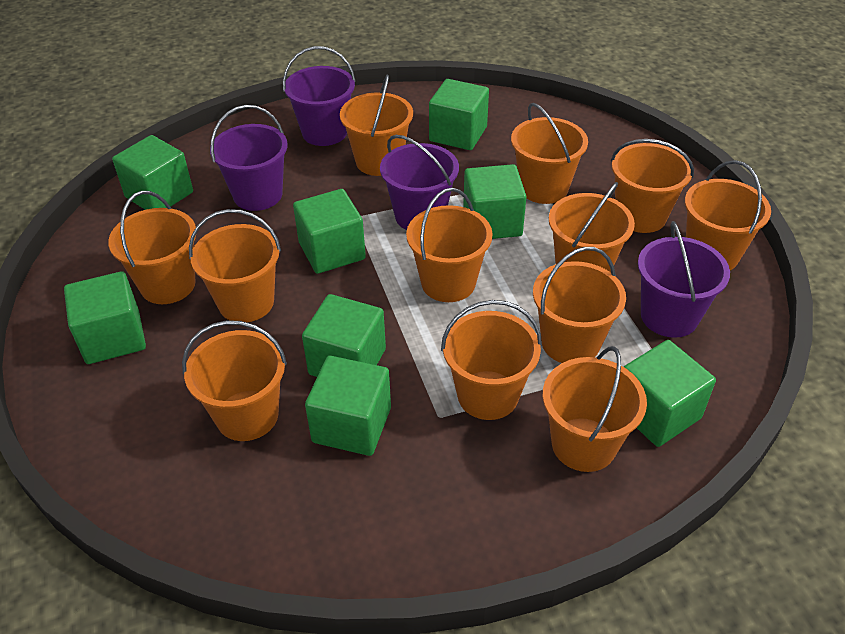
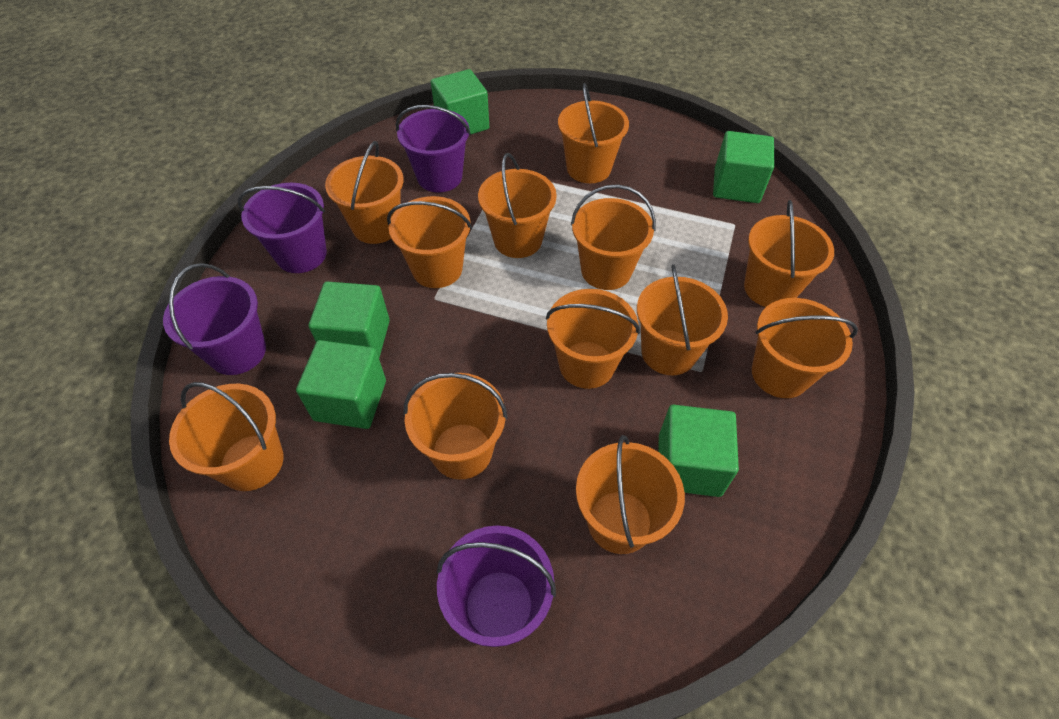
green cube: 8 -> 5

